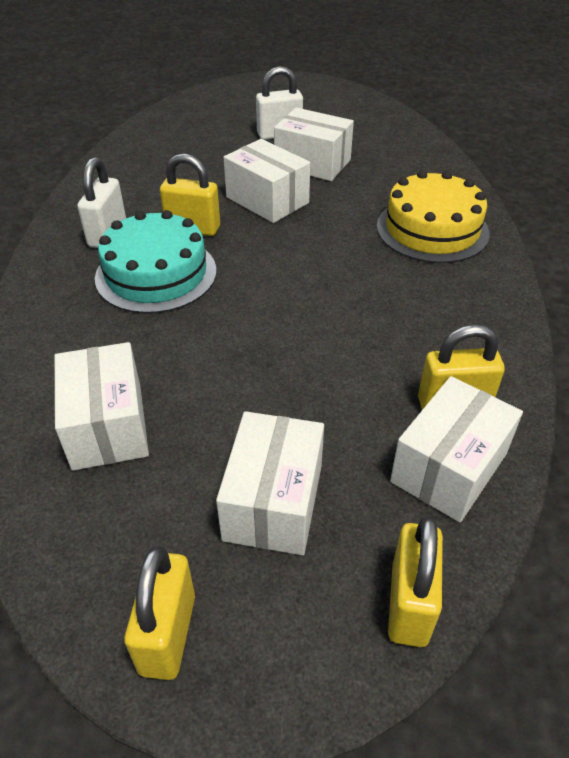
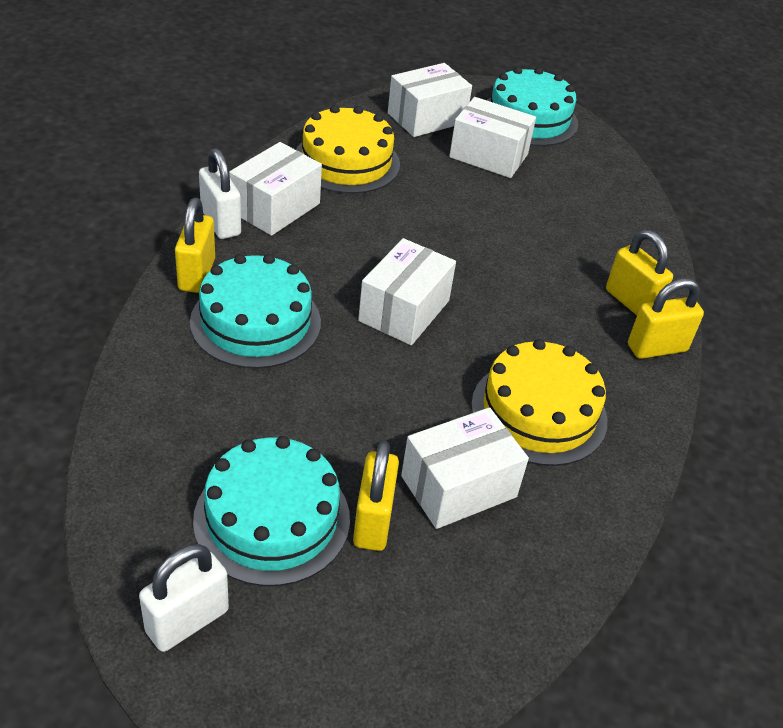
turquoise cake: 1 -> 3
yellow cake: 1 -> 2

